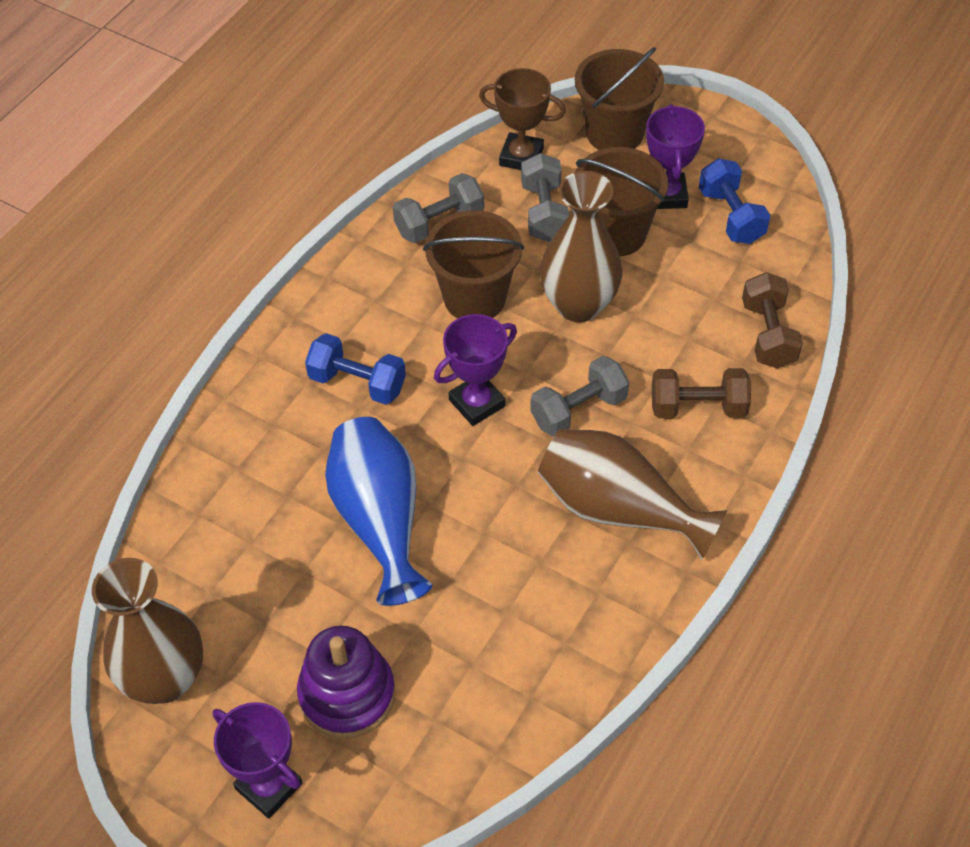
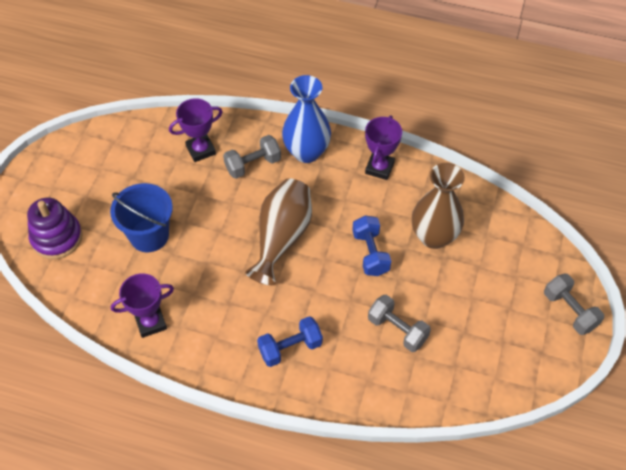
blue bucket: 0 -> 1
brown bucket: 3 -> 0
brown dumbbell: 2 -> 0
brown trophy: 1 -> 0
brown vase: 3 -> 2

